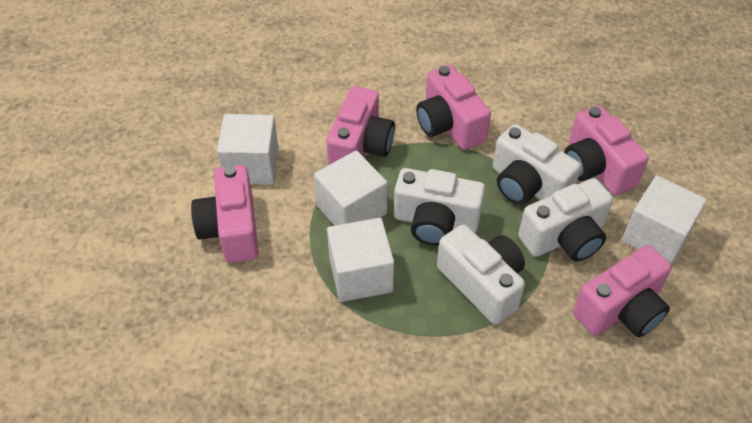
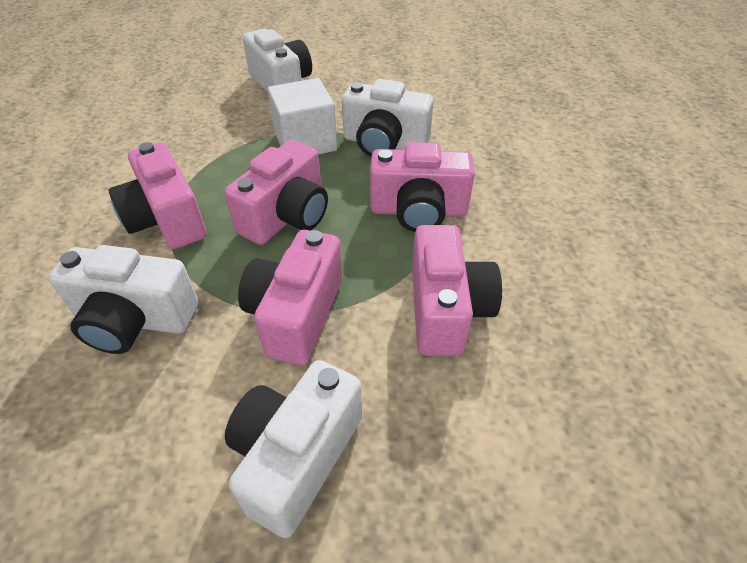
white cube: 4 -> 1

